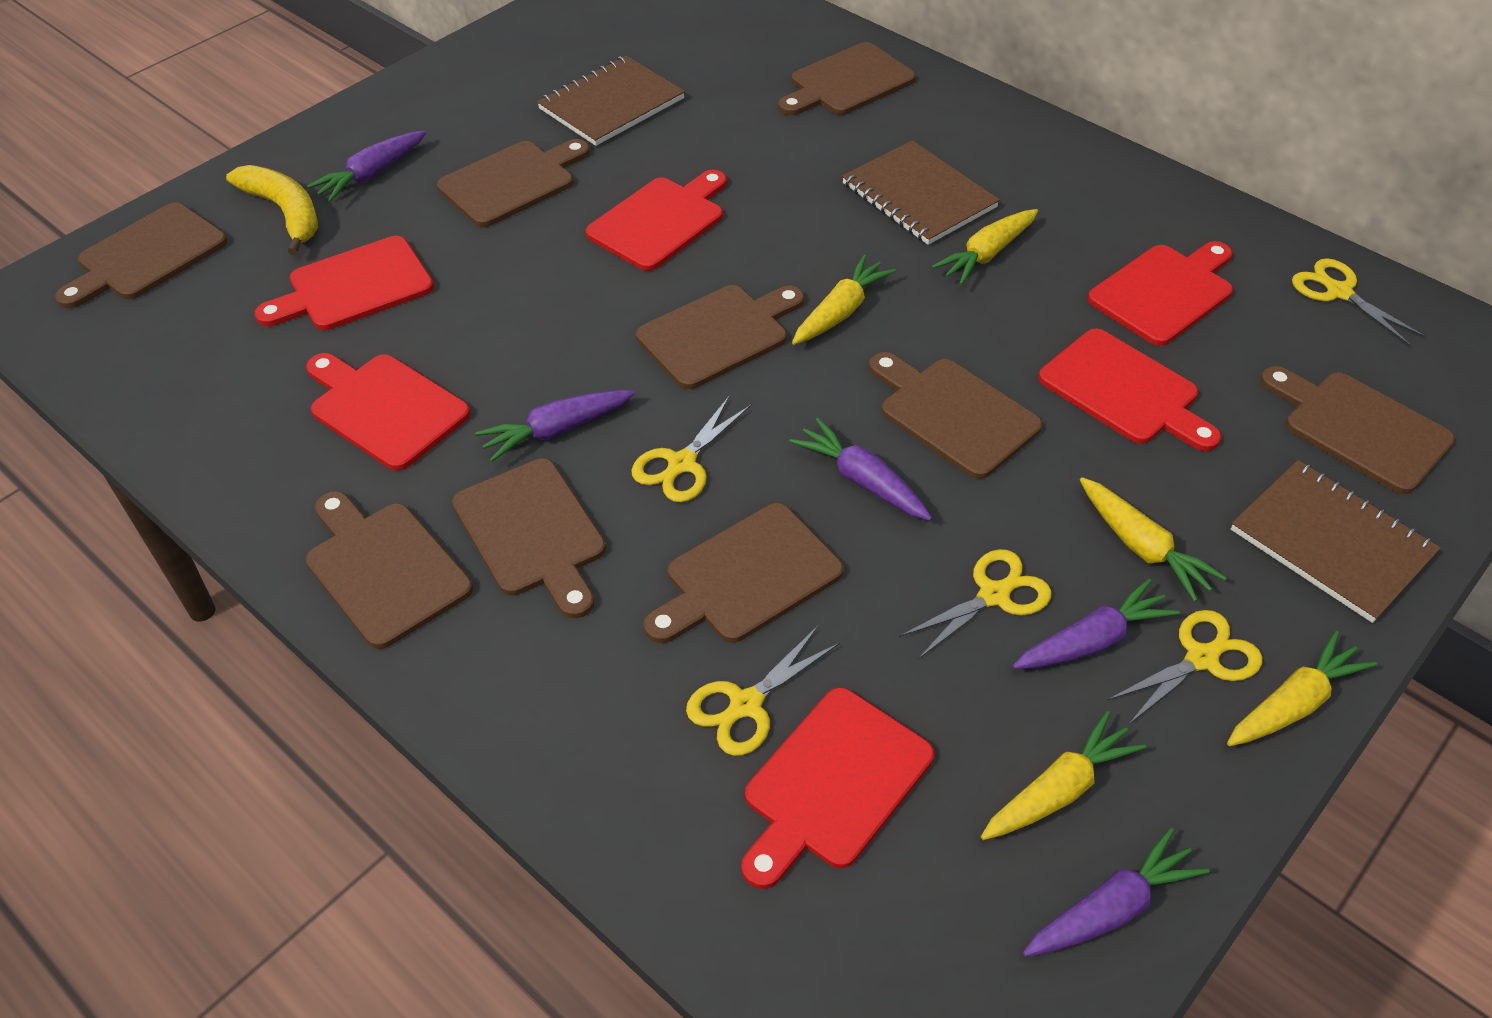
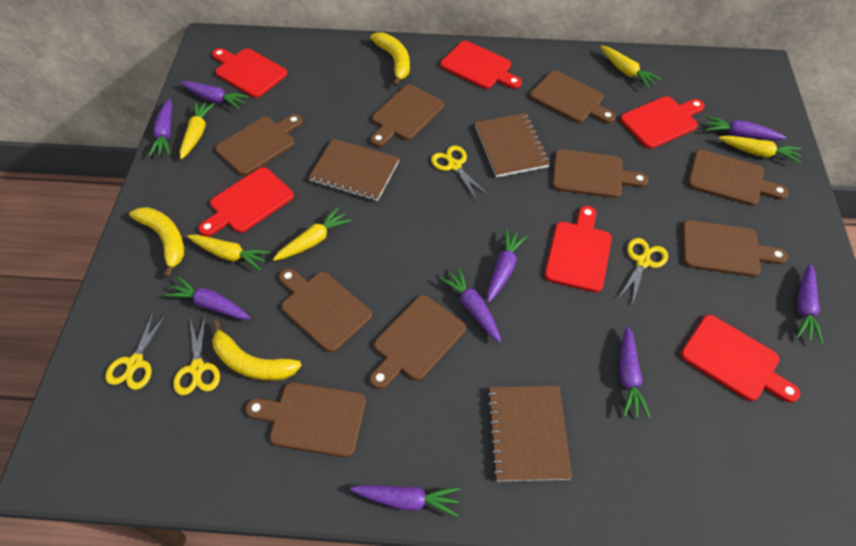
purple carrot: 5 -> 9
yellow banana: 1 -> 3
yellow scissors: 5 -> 4

